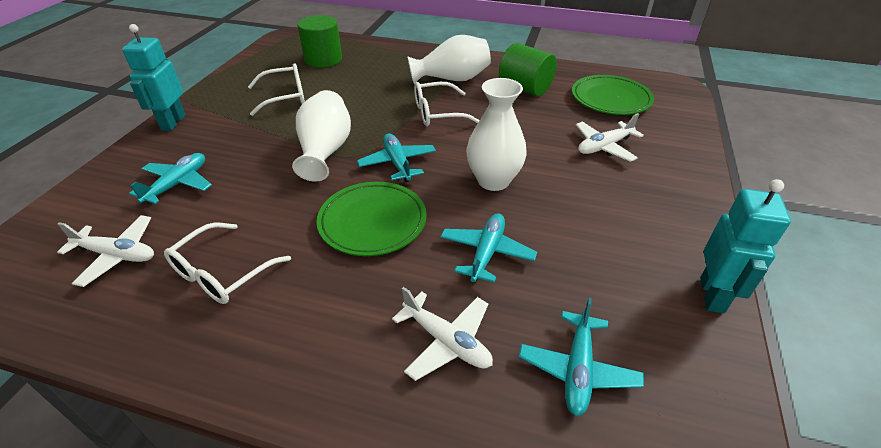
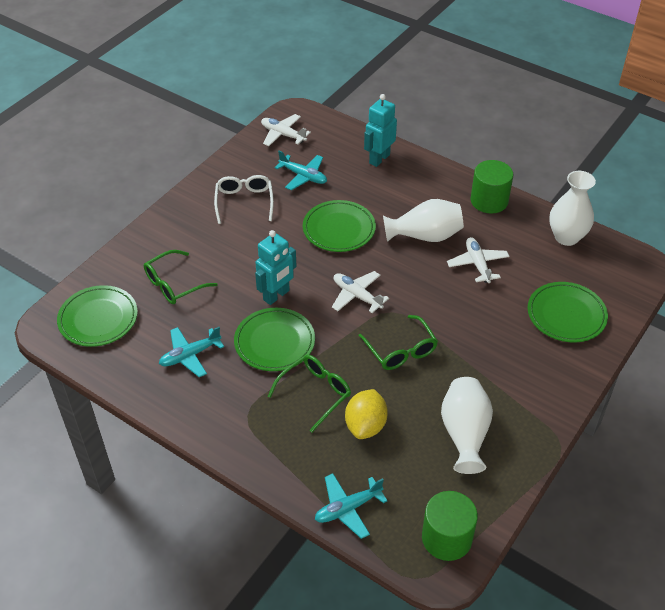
green glasses: 0 -> 3
green plate: 2 -> 4
turquoise plane: 4 -> 3
white glasses: 3 -> 1
yellow lemon: 0 -> 1

